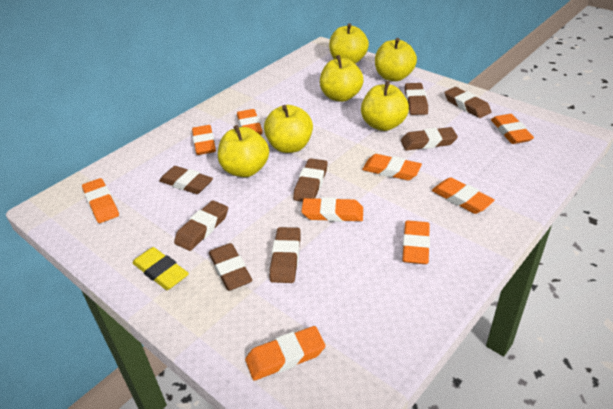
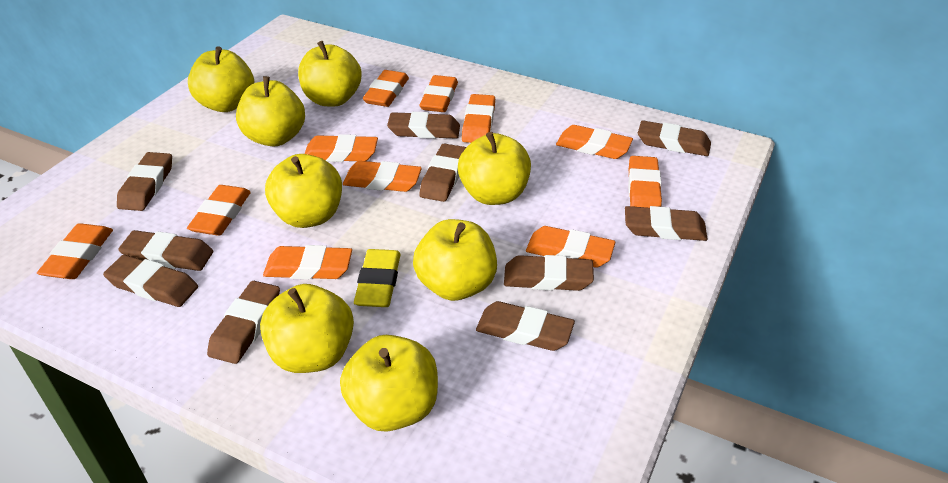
brown eraser: 8 -> 10
orange eraser: 9 -> 11
yellow apple: 6 -> 8

